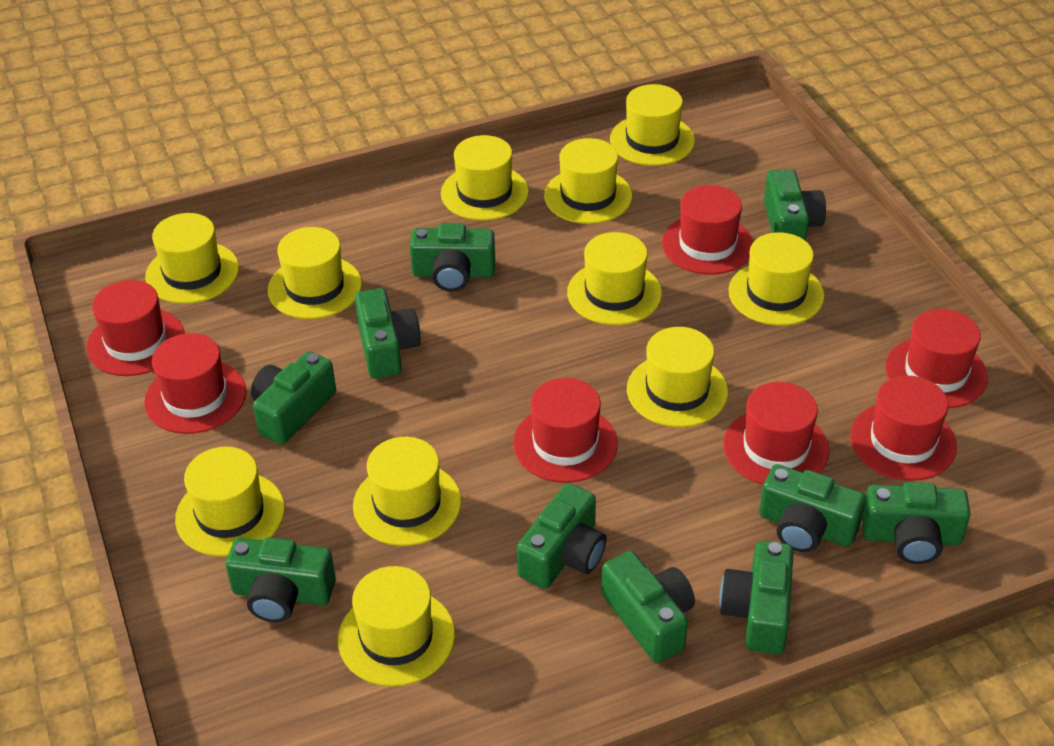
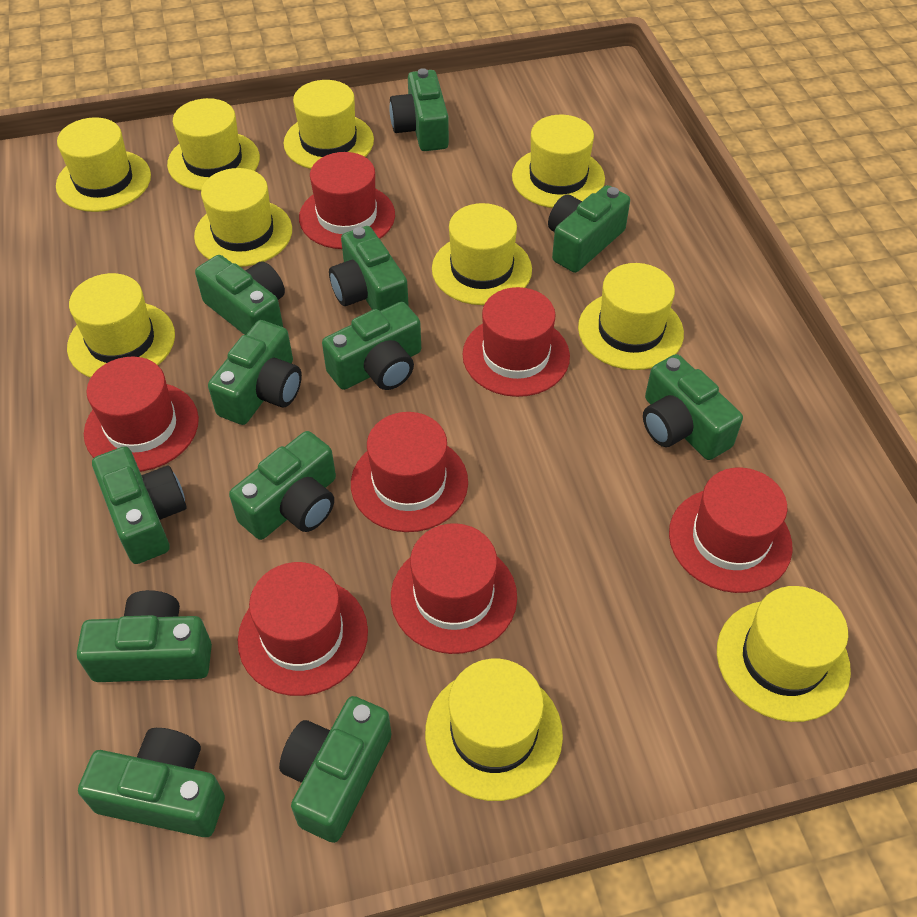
green camera: 10 -> 12
yellow hat: 11 -> 10

